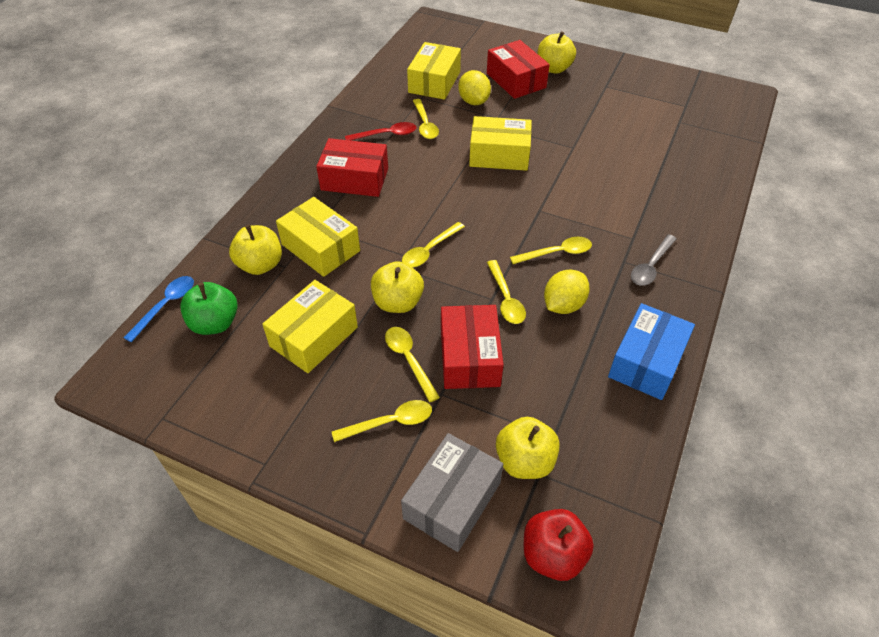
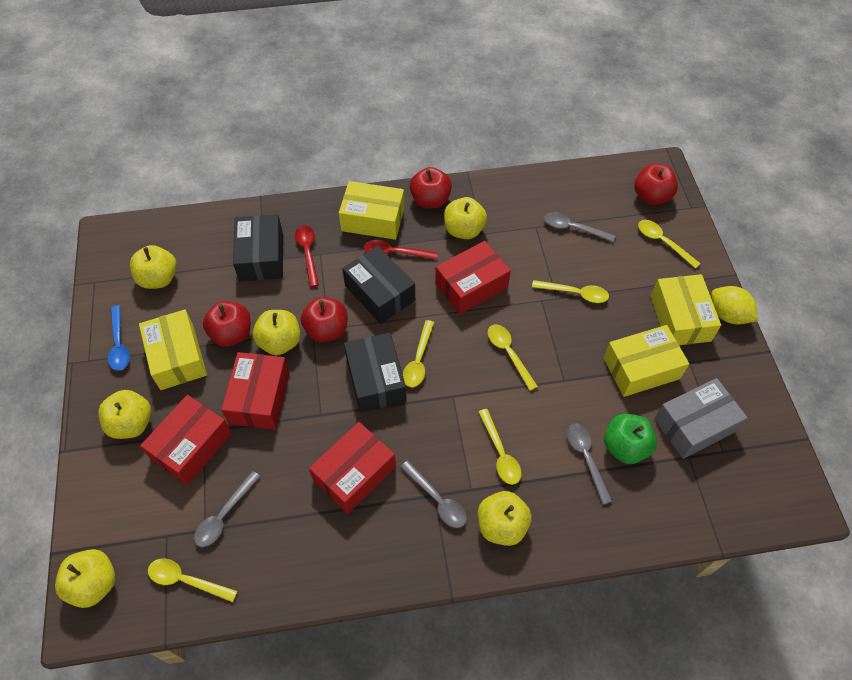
black box: 0 -> 3
blue box: 1 -> 0
grey spoon: 1 -> 4
red apple: 1 -> 4
red box: 3 -> 4
red spoon: 1 -> 2
yellow apple: 4 -> 6
yellow lemon: 2 -> 1

